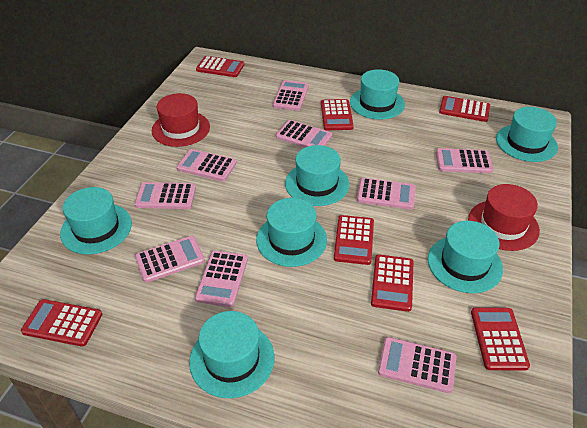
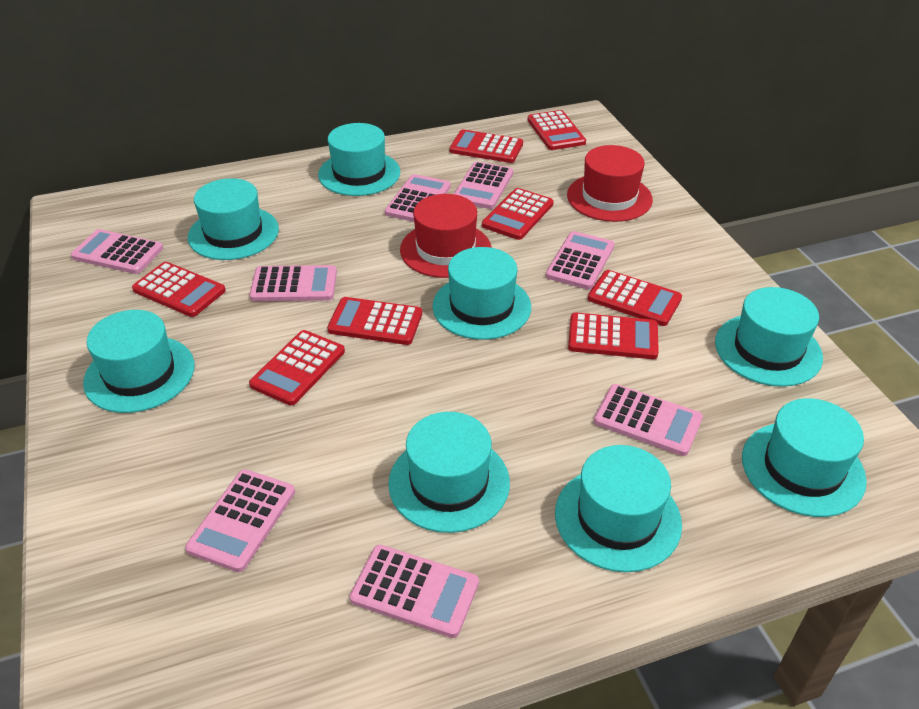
pink calculator: 9 -> 8
red calculator: 7 -> 8
turquoise hat: 7 -> 8

